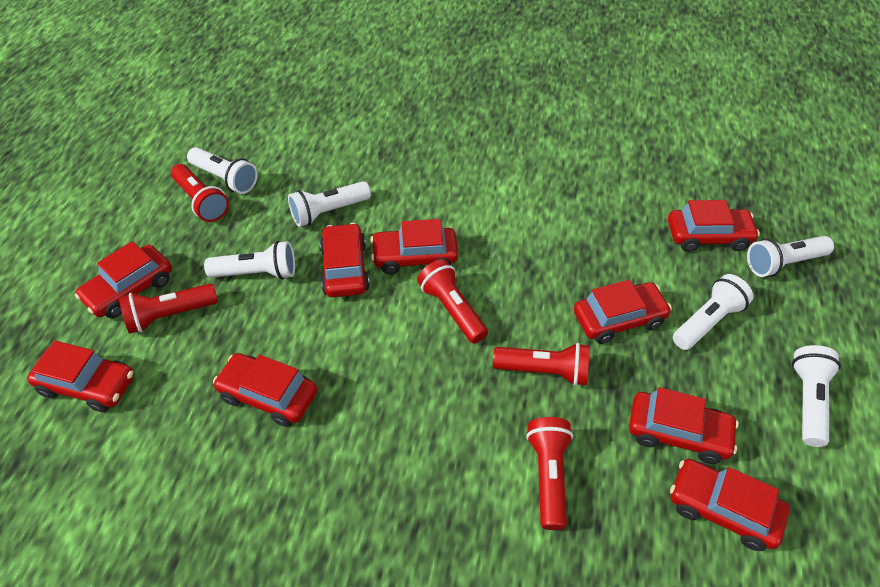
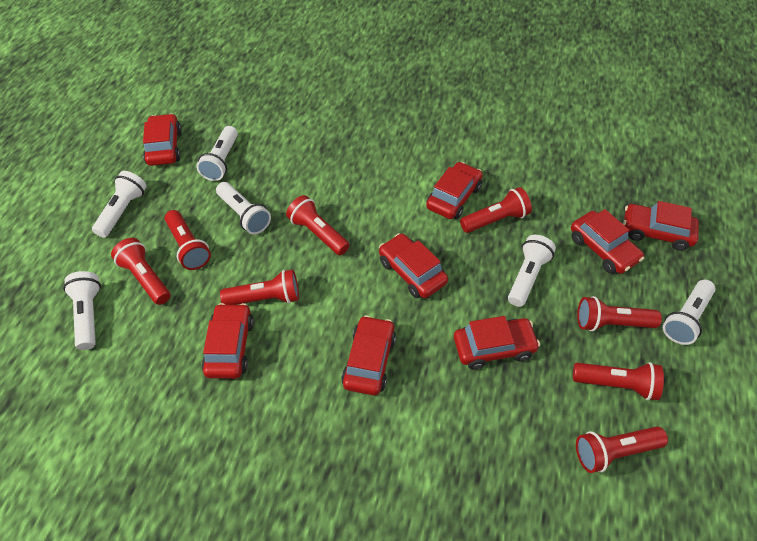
red car: 9 -> 8
red flashlight: 5 -> 8

